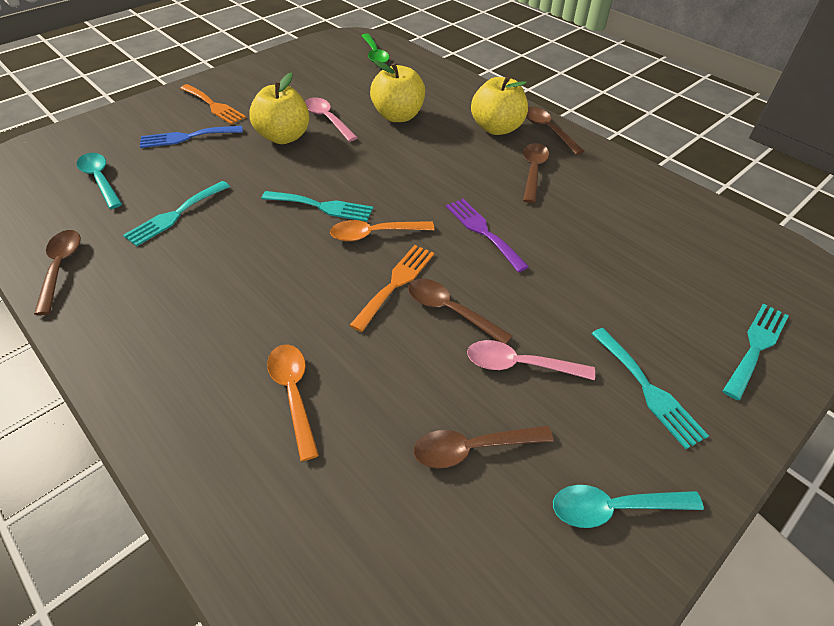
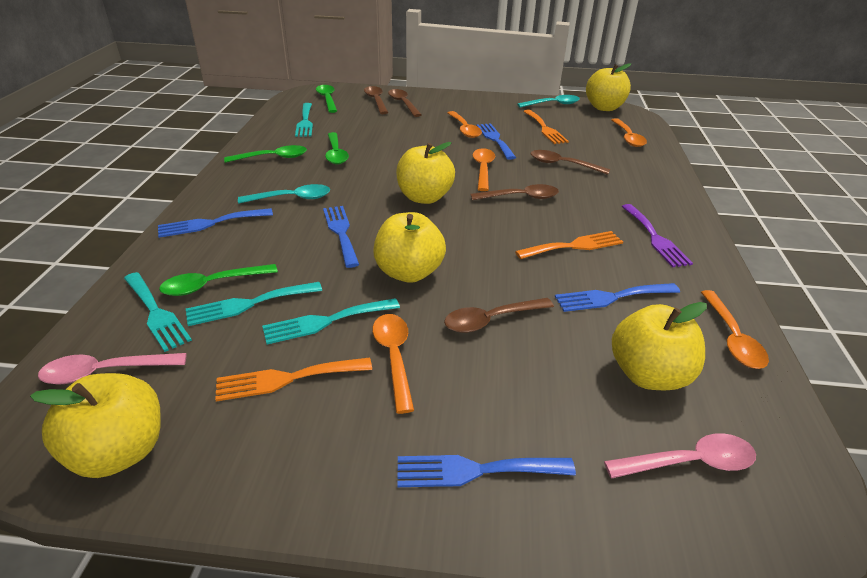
blue fork: 1 -> 5
green spoon: 1 -> 4
orange fork: 2 -> 3
orange spoon: 2 -> 5
yellow apple: 3 -> 5

